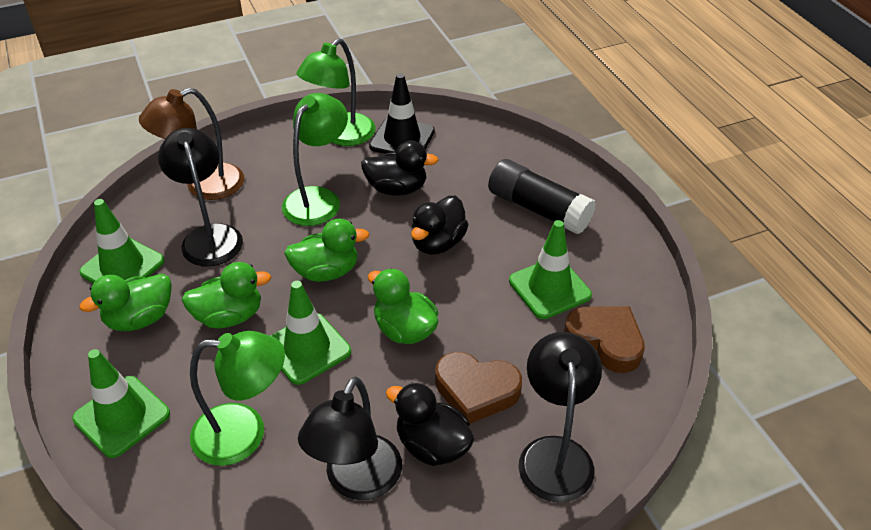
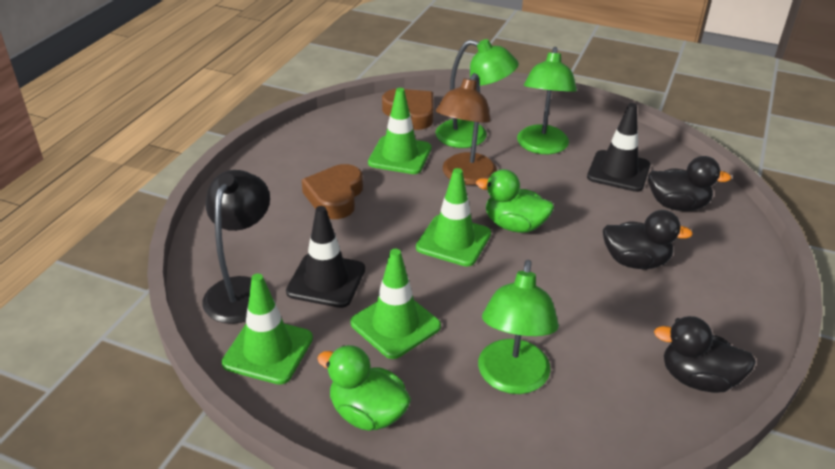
black glue stick: 1 -> 0
black lamp: 3 -> 1
black traffic cone: 1 -> 2
green duck: 4 -> 2

